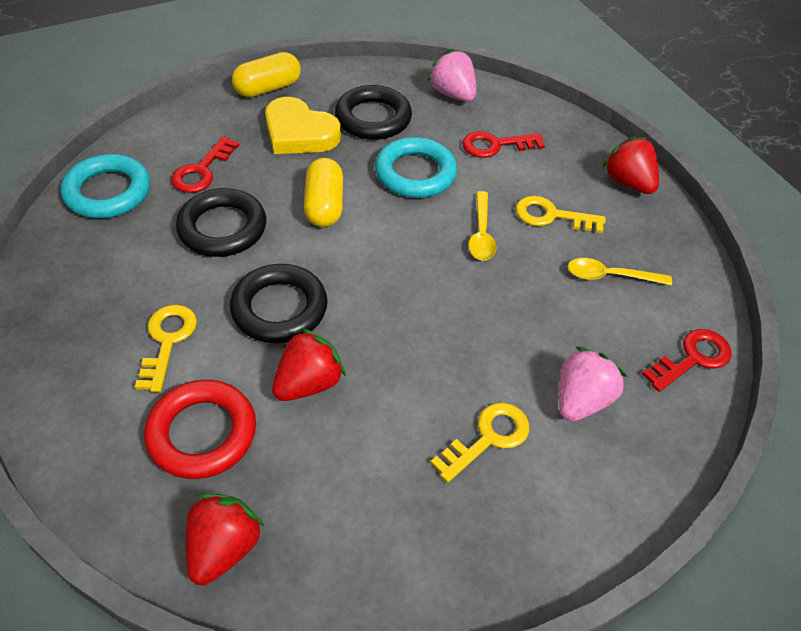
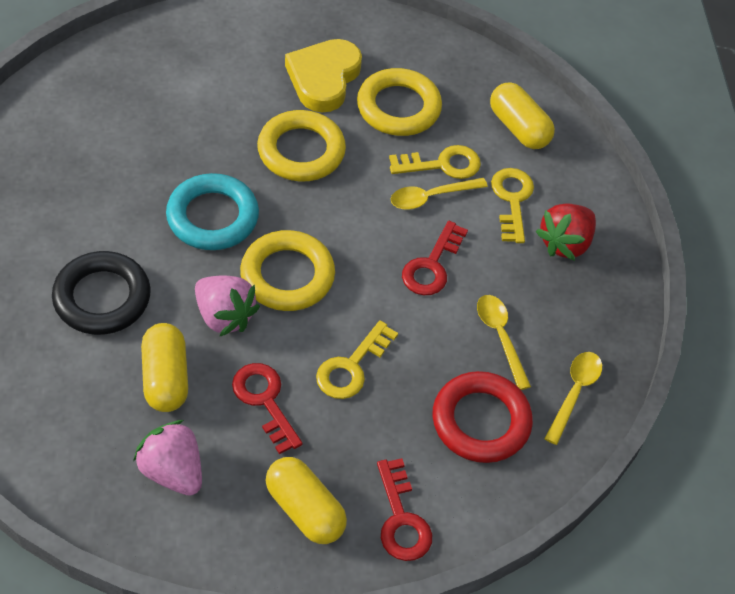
black ring: 3 -> 1
red strawberry: 3 -> 1
turquoise ring: 2 -> 1
yellow capsule: 2 -> 3
yellow ring: 0 -> 3
yellow spoon: 2 -> 3

